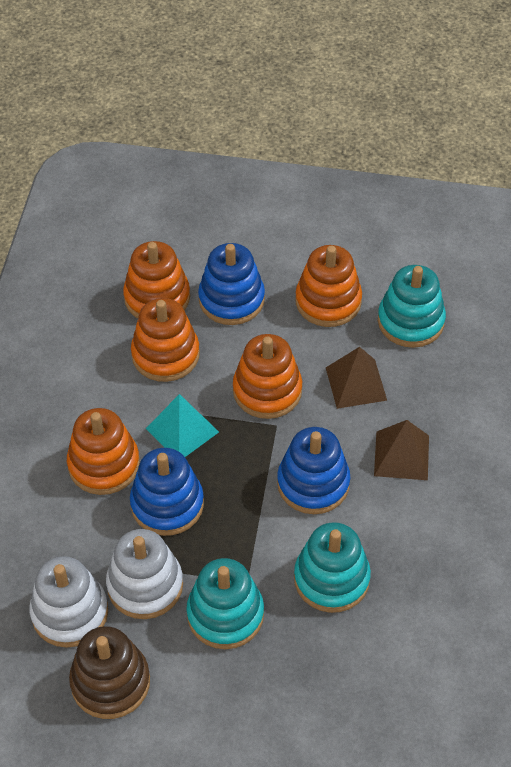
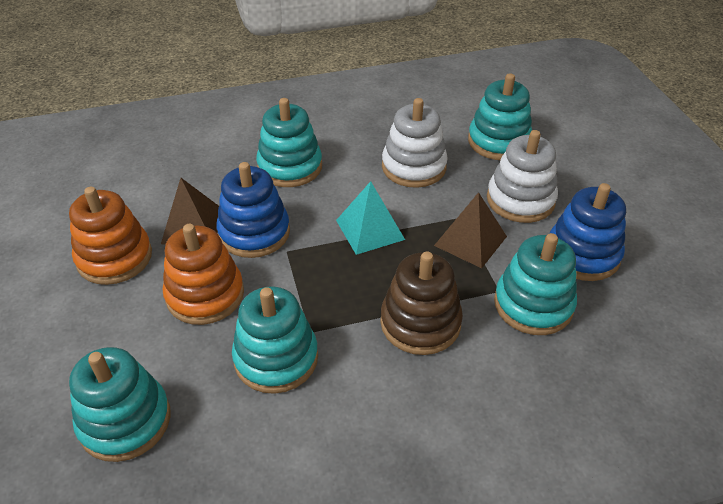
blue stacking toy: 3 -> 2
orange stacking toy: 5 -> 2
turquoise stacking toy: 3 -> 5

